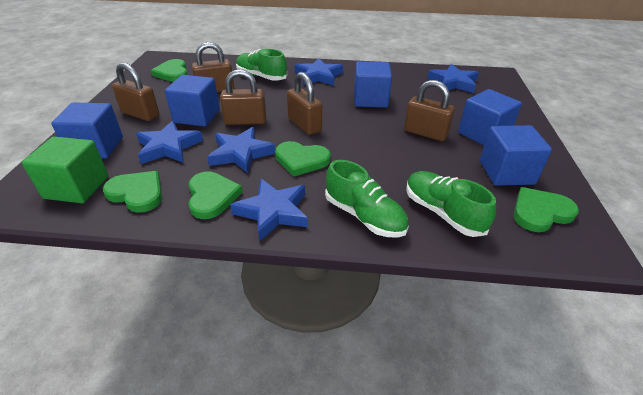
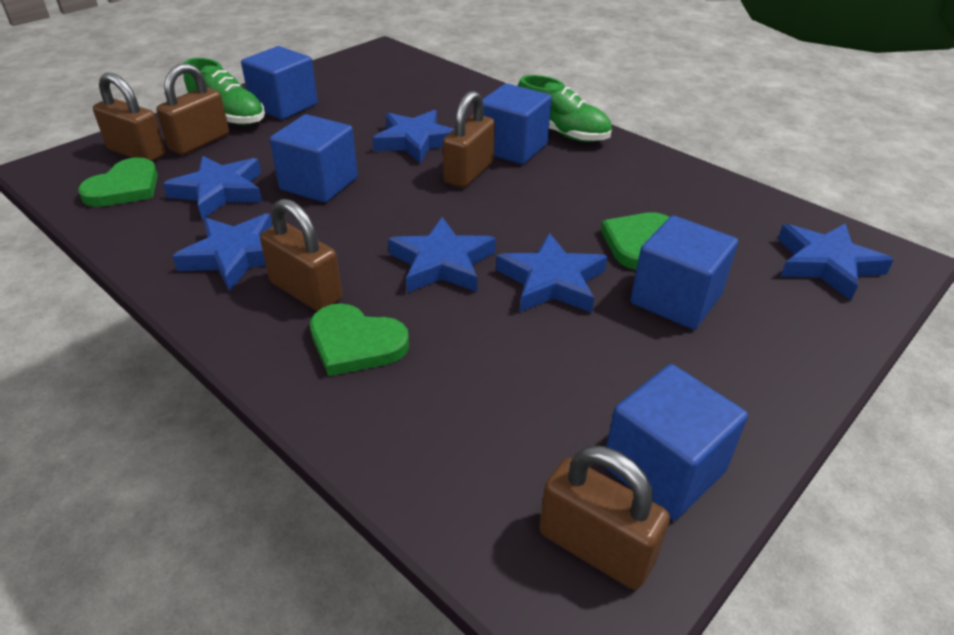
blue star: 5 -> 6
green cube: 1 -> 0
green heart: 5 -> 3
green shoe: 3 -> 2

